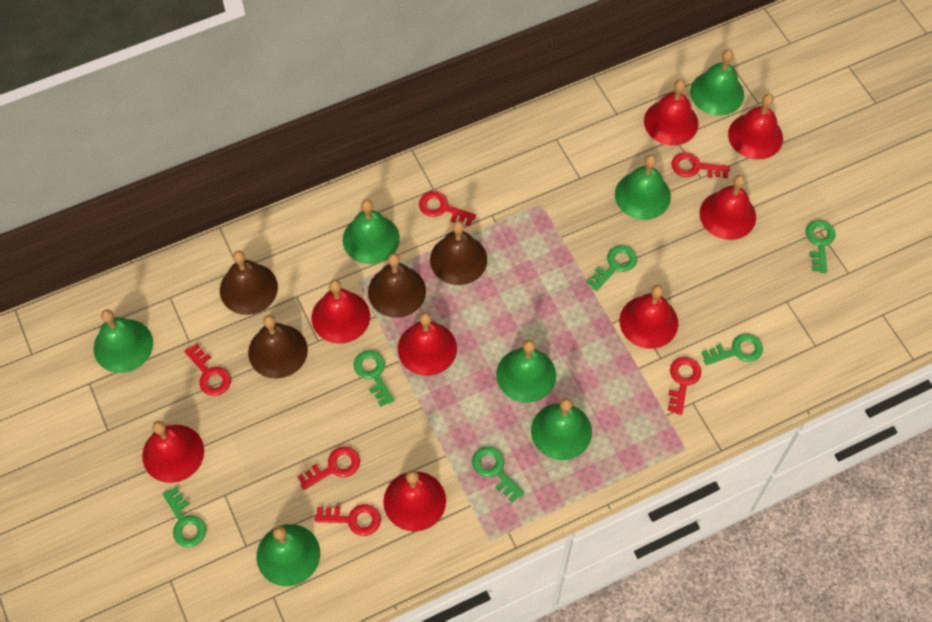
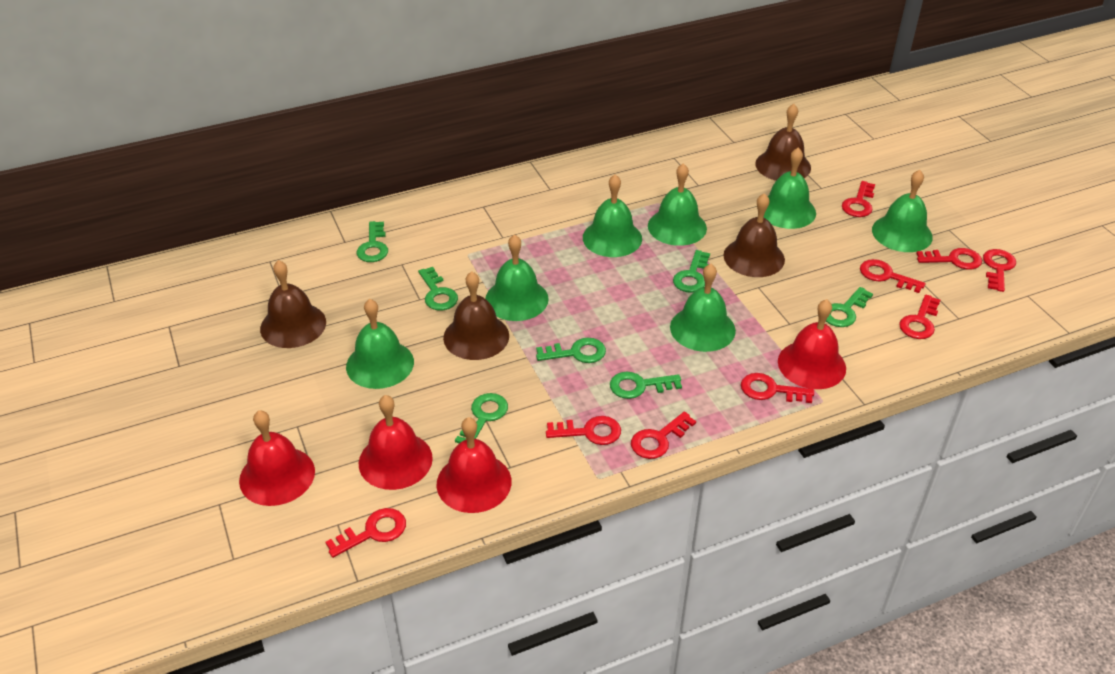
green key: 6 -> 7
red bell: 8 -> 4
red key: 6 -> 9

